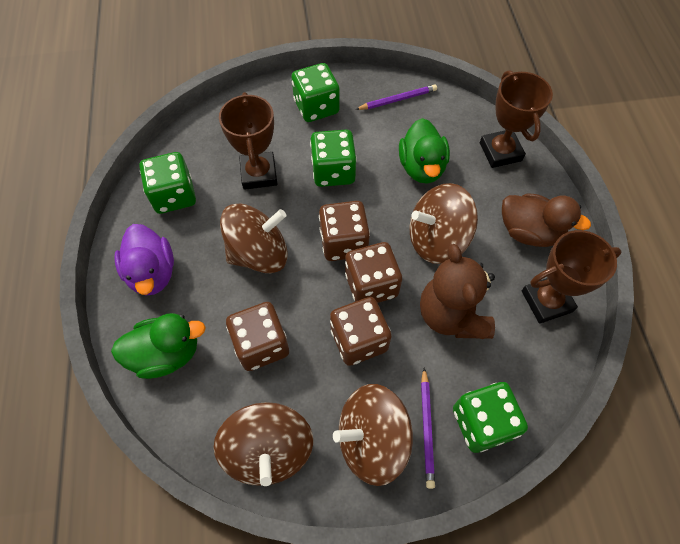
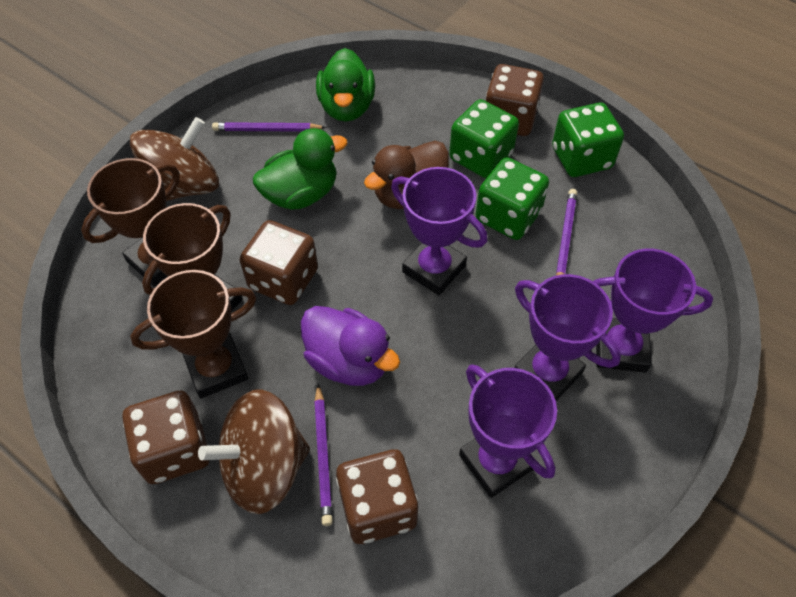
brown spinning top: 4 -> 2
brown teddy bear: 1 -> 0
green dice: 4 -> 3
purple pencil: 2 -> 3
purple trophy: 0 -> 4

